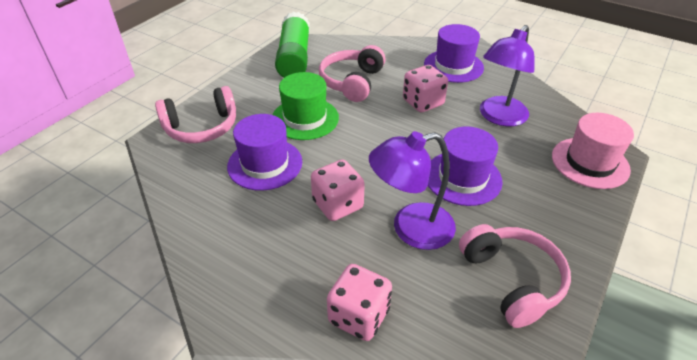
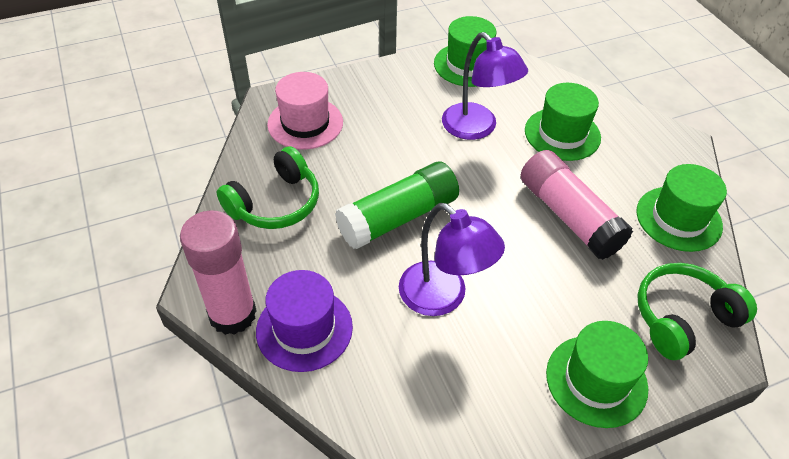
green hat: 1 -> 4
green headphones: 0 -> 2
pink dice: 3 -> 0
pink glue stick: 0 -> 2
pink headphones: 3 -> 0
purple hat: 3 -> 1

